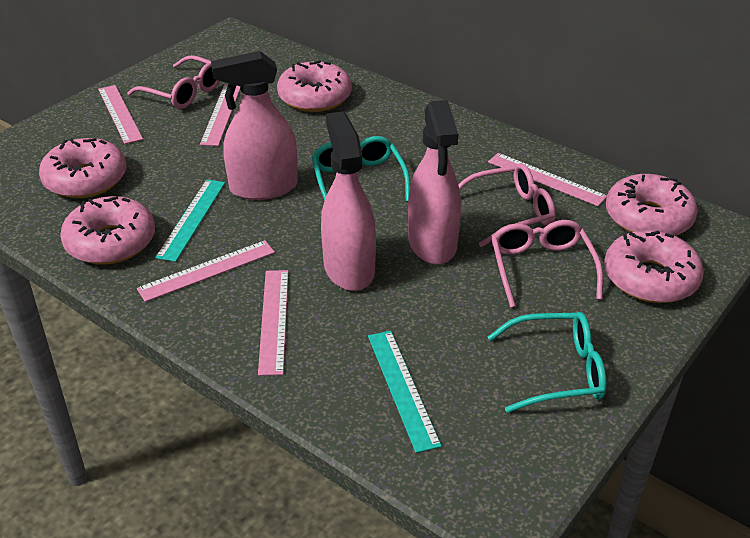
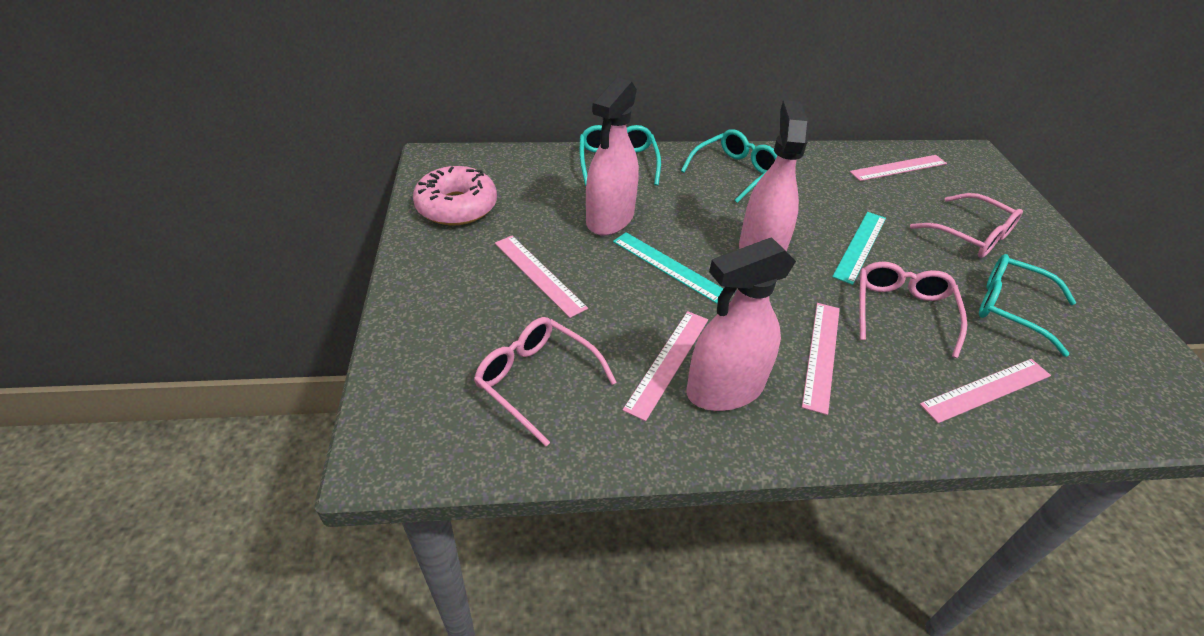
pink donut: 5 -> 1
turquoise glasses: 2 -> 3

